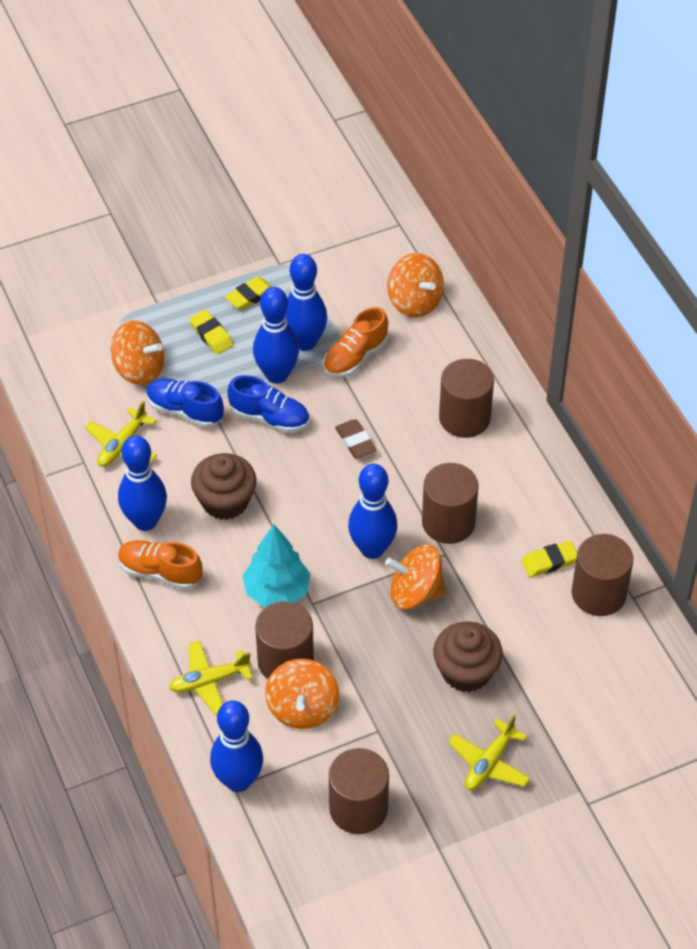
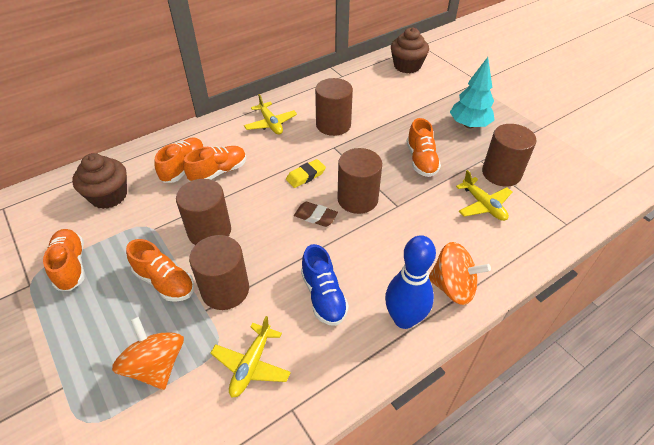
blue bowling pin: 5 -> 1
blue shoe: 2 -> 1
orange shoe: 2 -> 5
orange spinning top: 4 -> 2
yellow eraser: 3 -> 1

